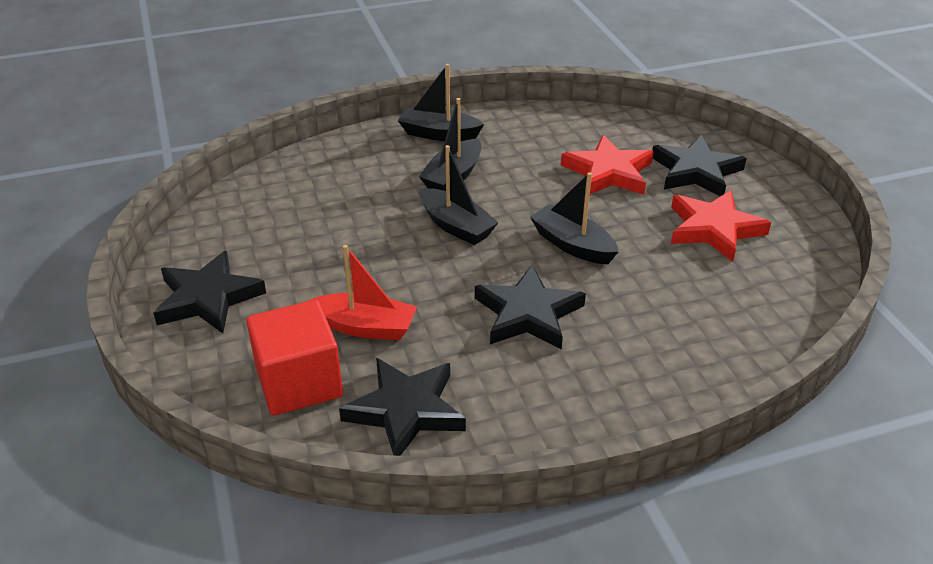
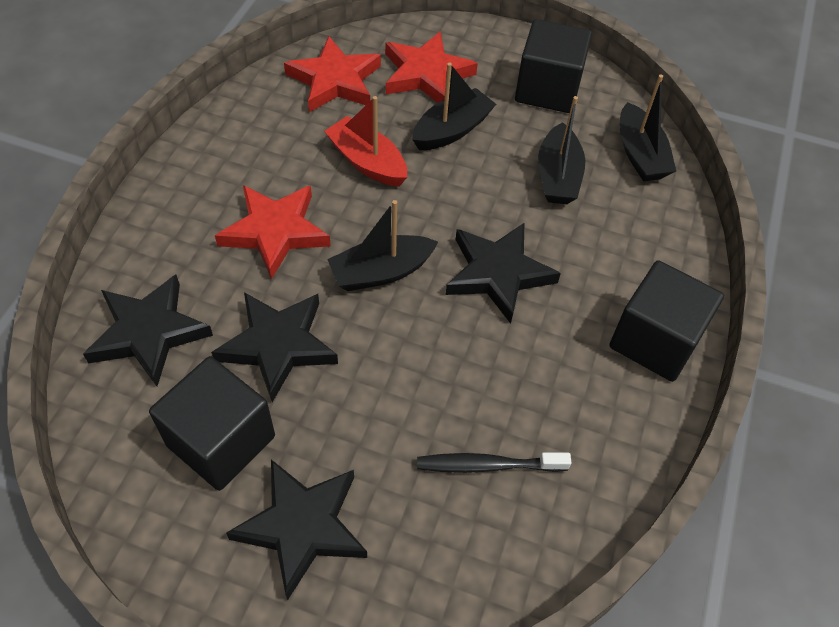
black cube: 0 -> 3
black toothbrush: 0 -> 1
red cube: 1 -> 0
red star: 2 -> 3

